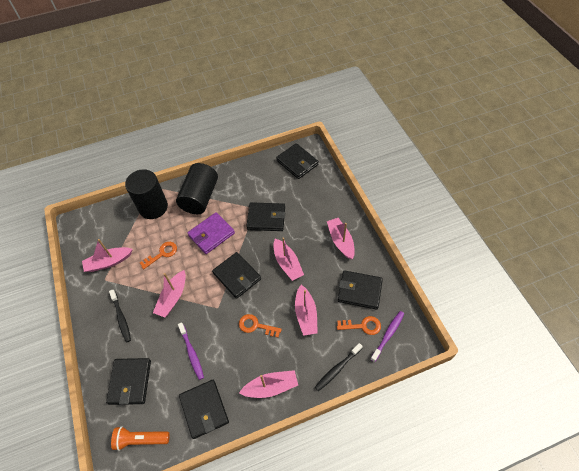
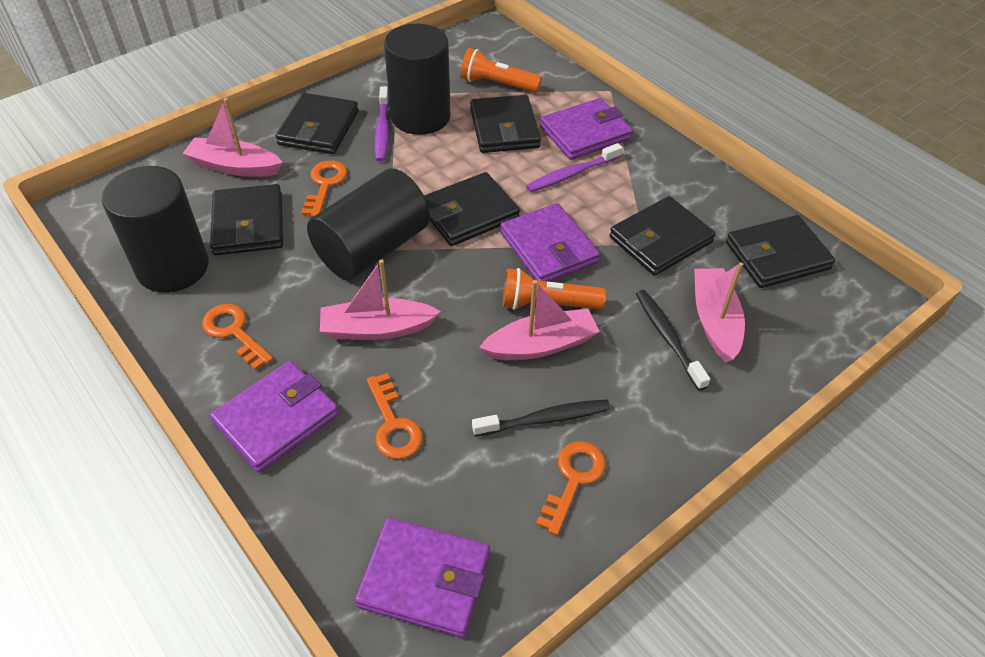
black cylinder: 2 -> 3
orange flashlight: 1 -> 2
orange key: 3 -> 4
pink boat: 6 -> 4
purple wallet: 1 -> 4

